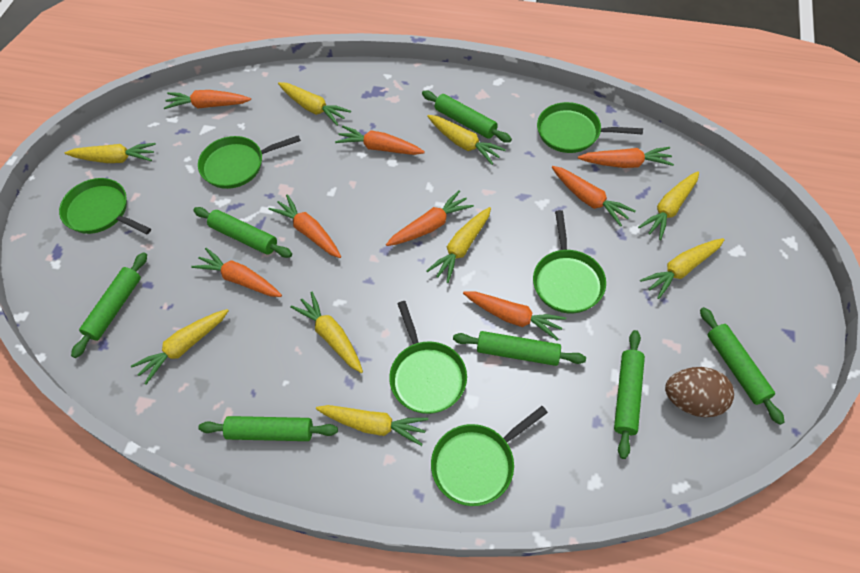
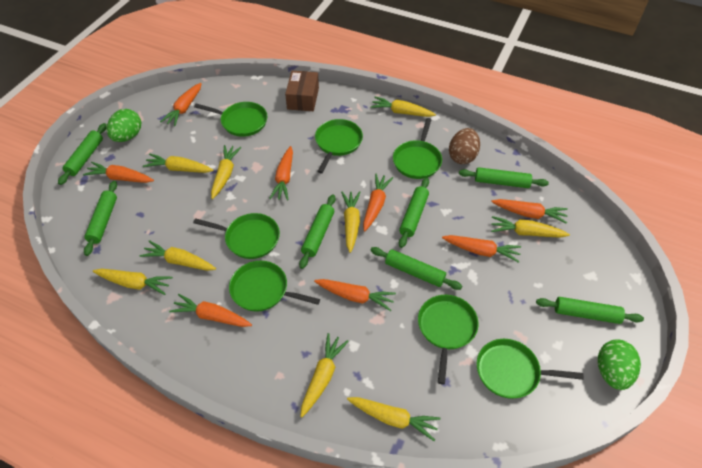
brown box: 0 -> 1
green egg: 0 -> 2
green pan: 6 -> 7

